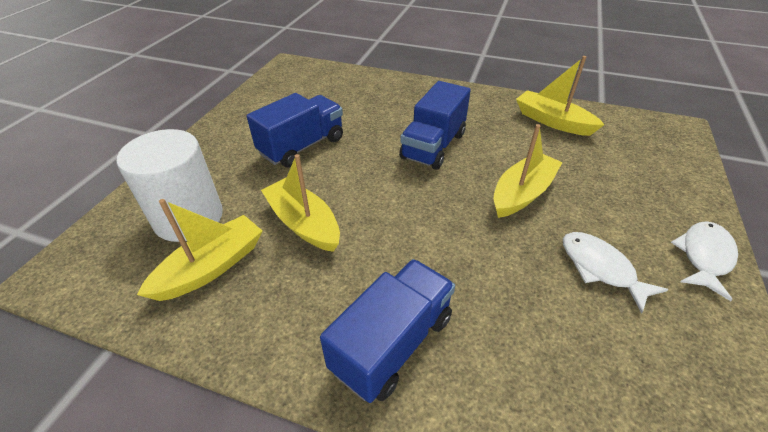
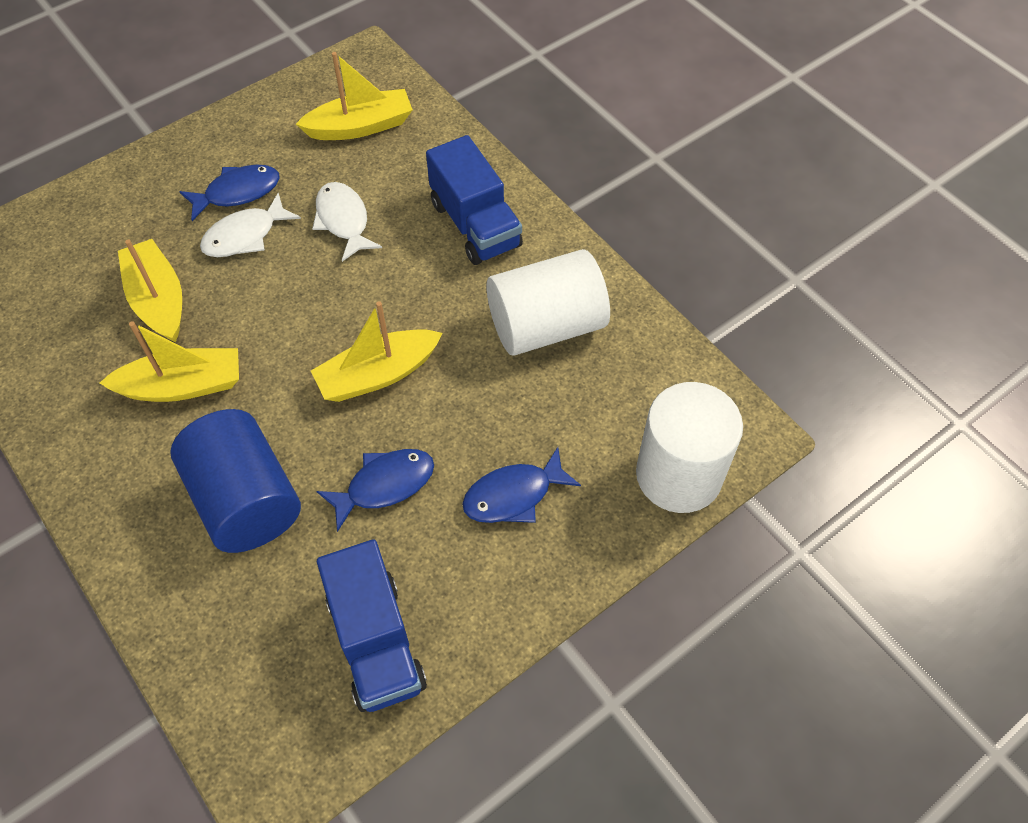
blue cylinder: 0 -> 1
blue fish: 0 -> 3
blue truck: 3 -> 2
white cylinder: 1 -> 2

